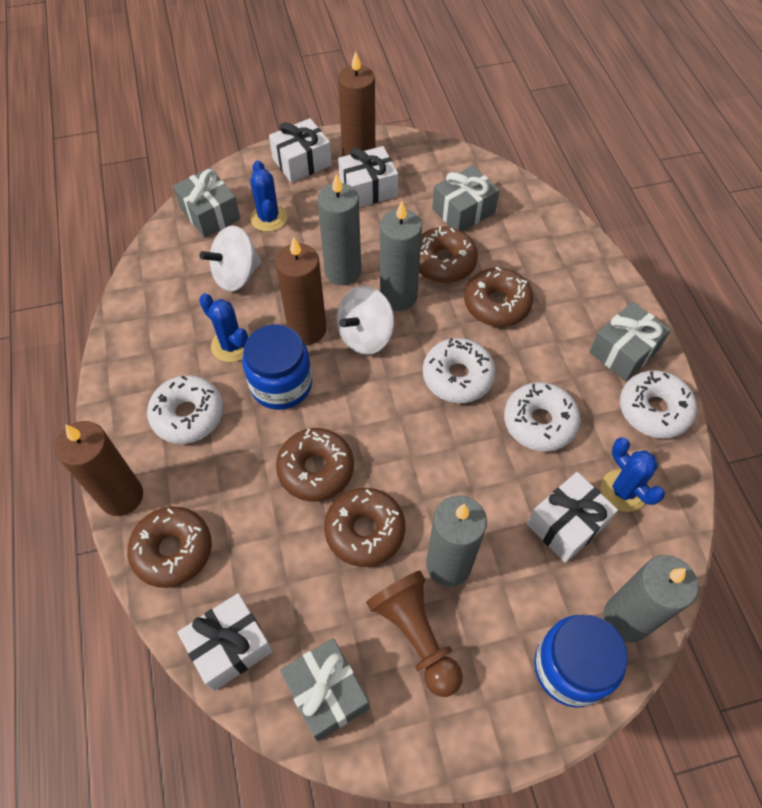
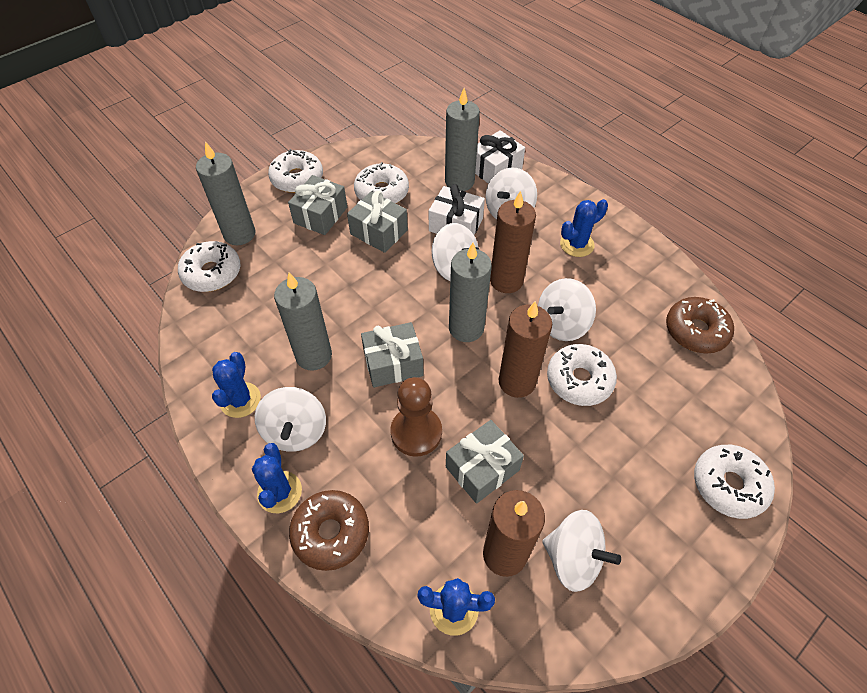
blue cactus: 3 -> 4
blue jar: 2 -> 0
brown donut: 5 -> 2
white donut: 4 -> 5
white gift: 4 -> 2
white spinning top: 2 -> 5

